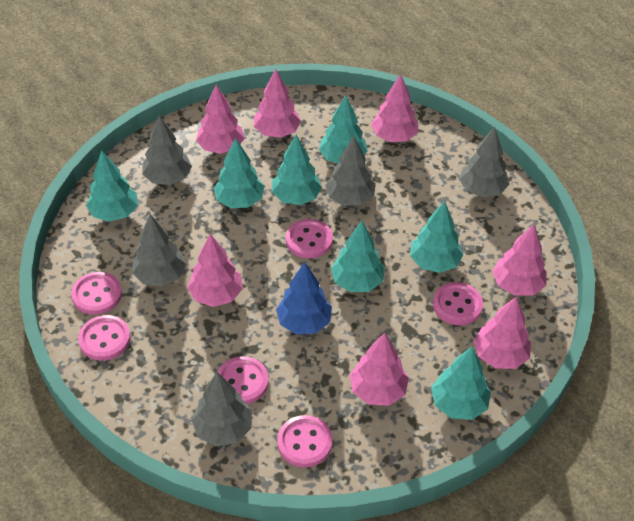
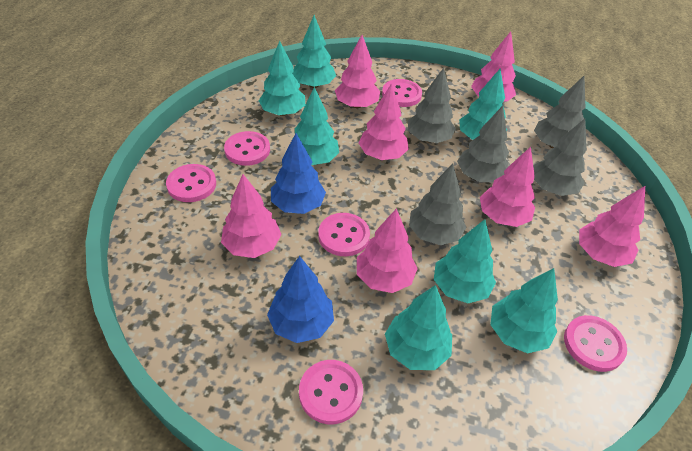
blue tree: 1 -> 2

